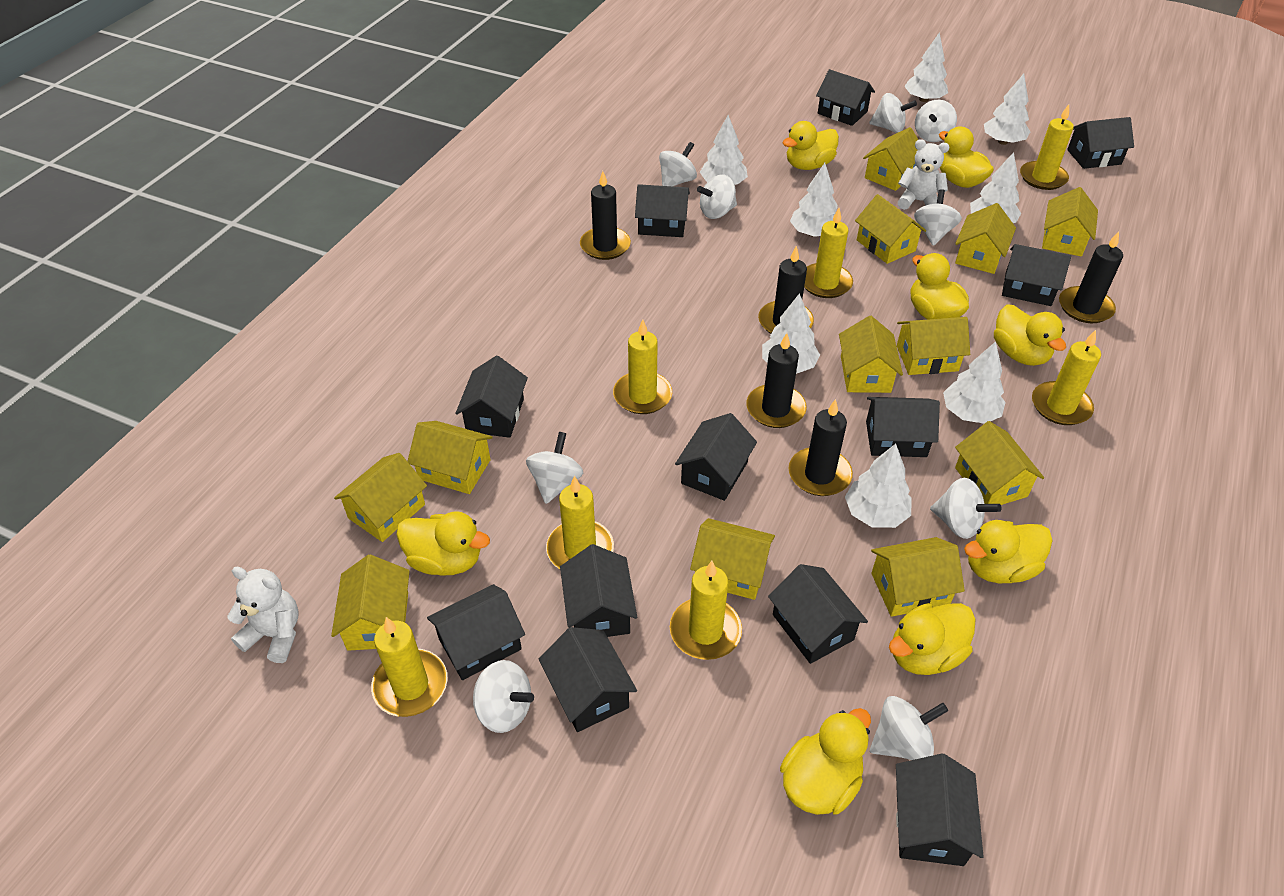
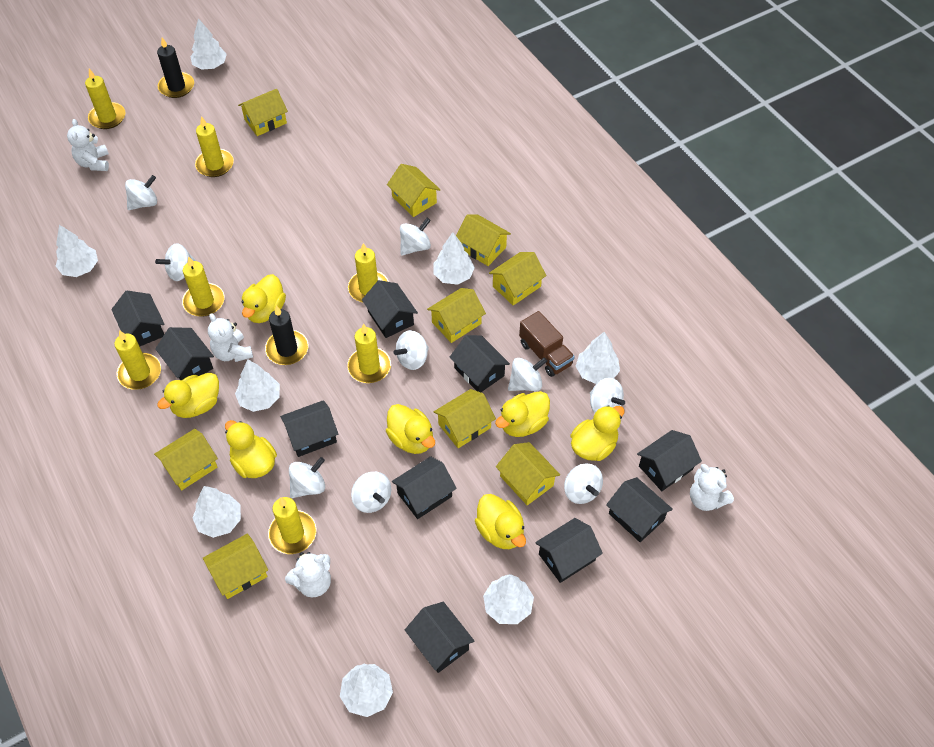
black candle: 5 -> 2
black house: 12 -> 10
brown truck: 0 -> 1
white teddy bear: 2 -> 4
yellow duck: 8 -> 7
yellow house: 12 -> 9

